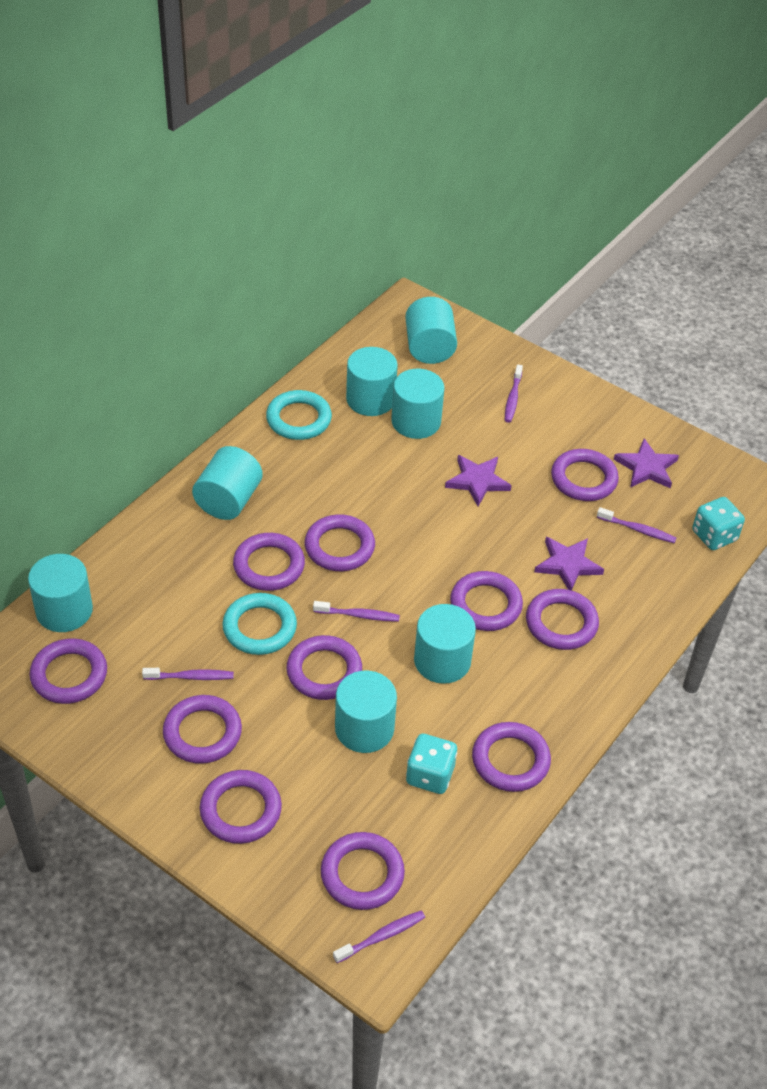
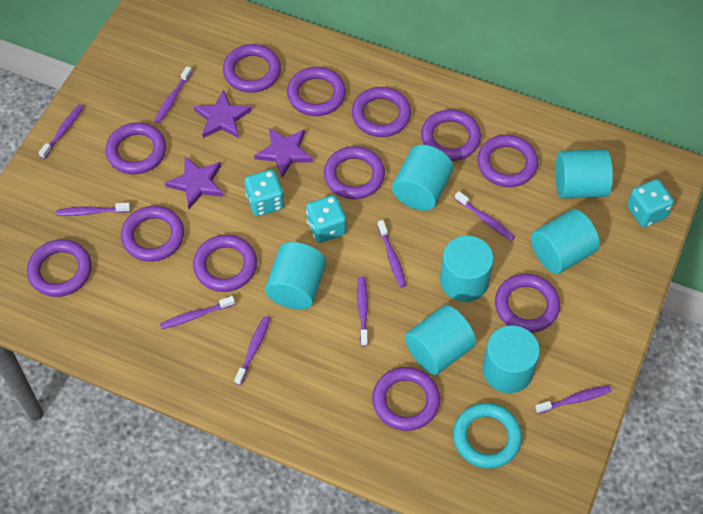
purple ring: 11 -> 12
purple toothbrush: 5 -> 9
turquoise dice: 2 -> 3
turquoise ring: 2 -> 1

